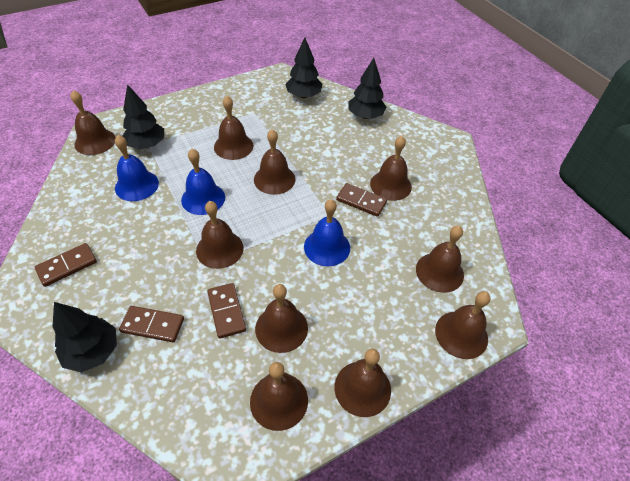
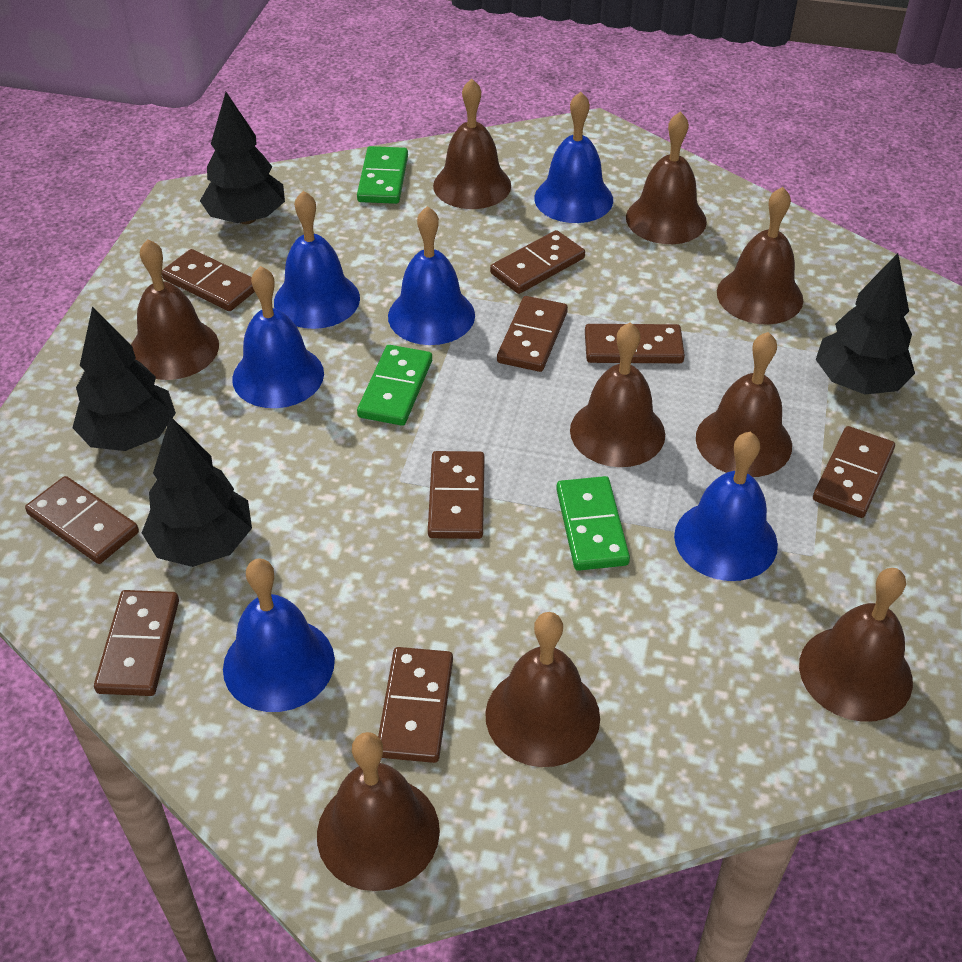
blue bell: 3 -> 6
brown bell: 10 -> 9
brown domino: 4 -> 9
green domino: 0 -> 3

